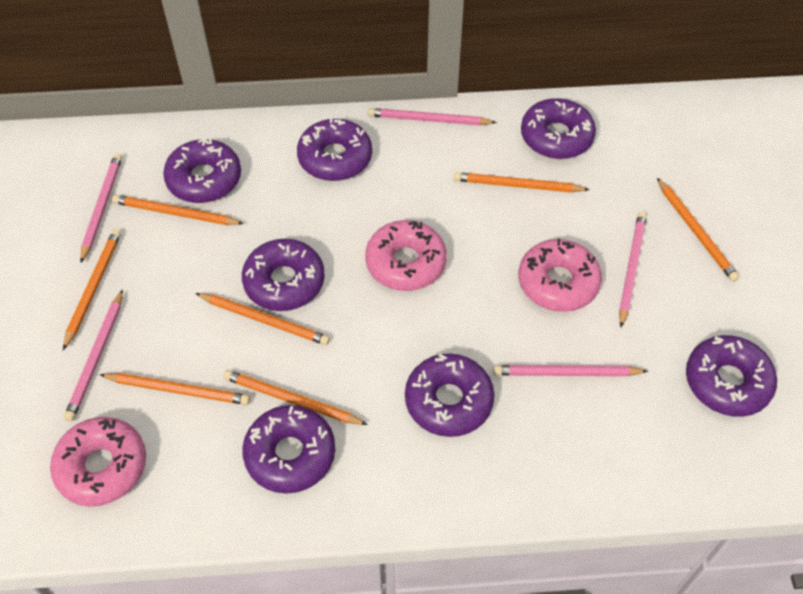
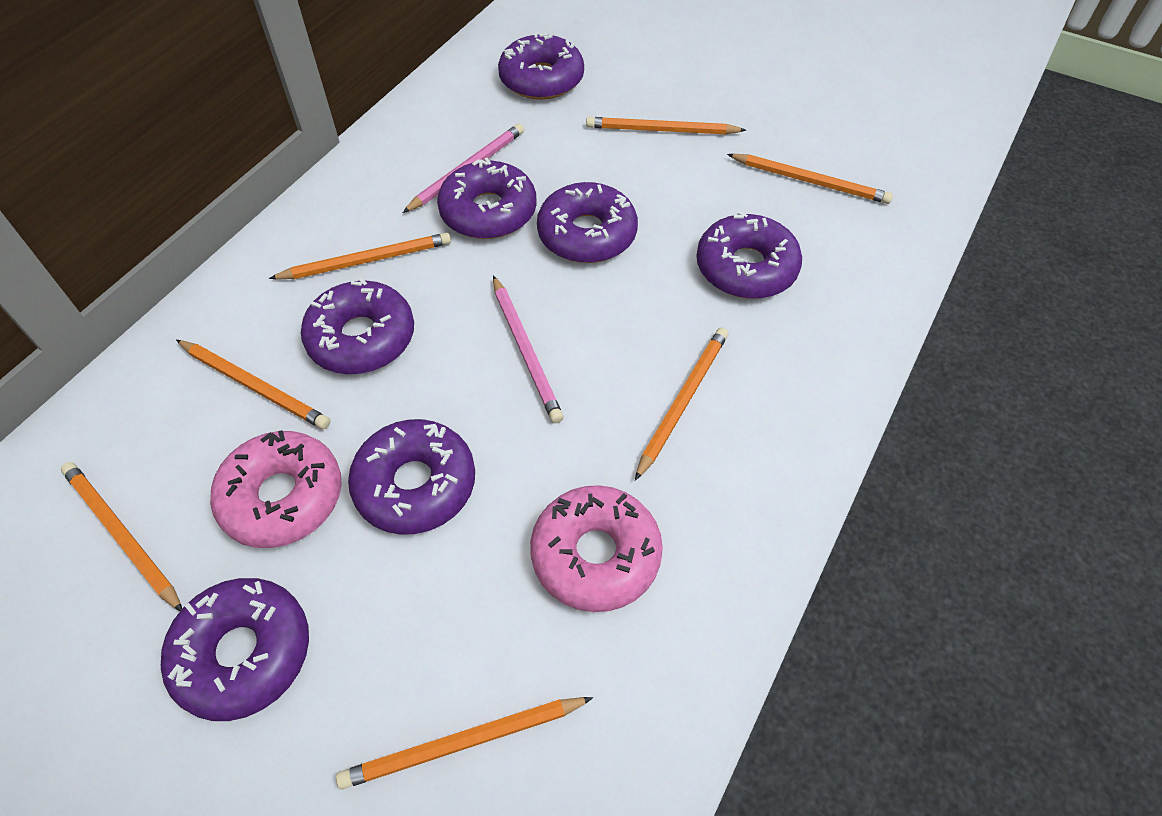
pink donut: 3 -> 2
pink pencil: 5 -> 2

